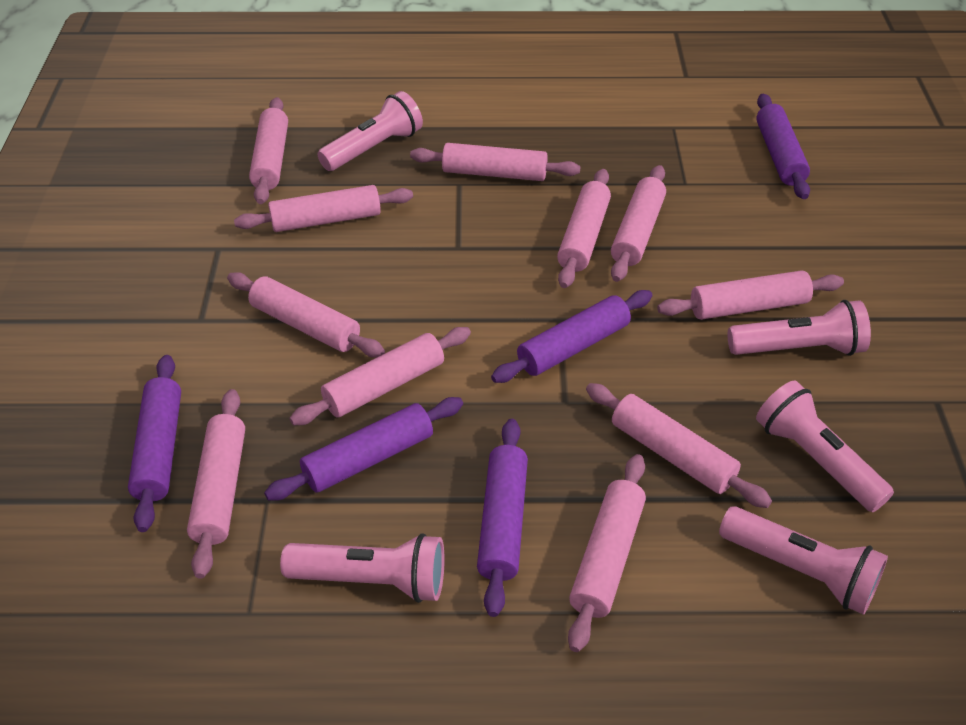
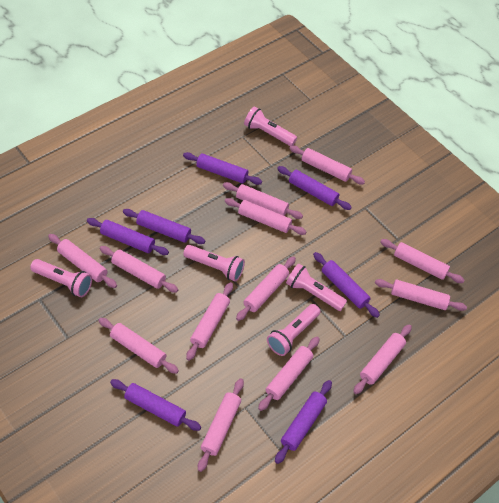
pink rolling pin: 11 -> 13
purple rolling pin: 5 -> 7

